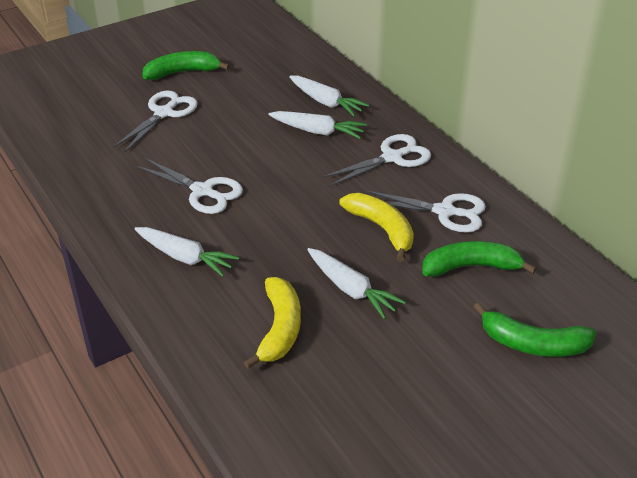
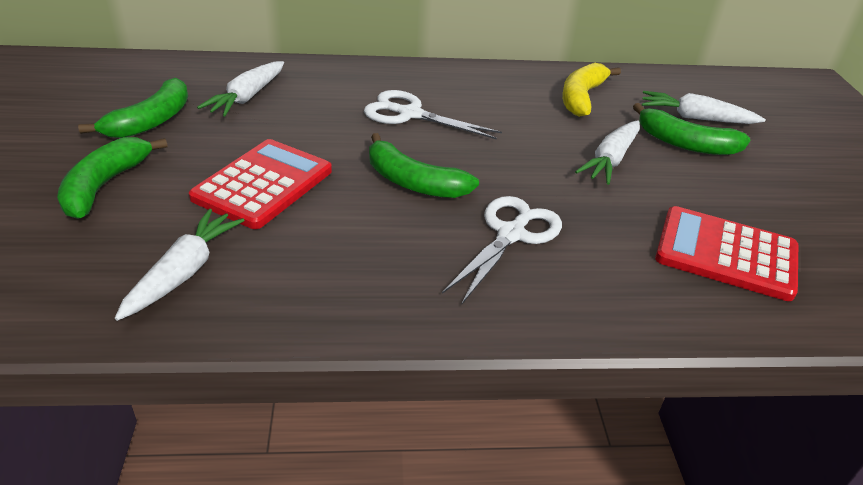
green banana: 3 -> 4
red calculator: 0 -> 2
white scissors: 4 -> 2
yellow banana: 2 -> 1

